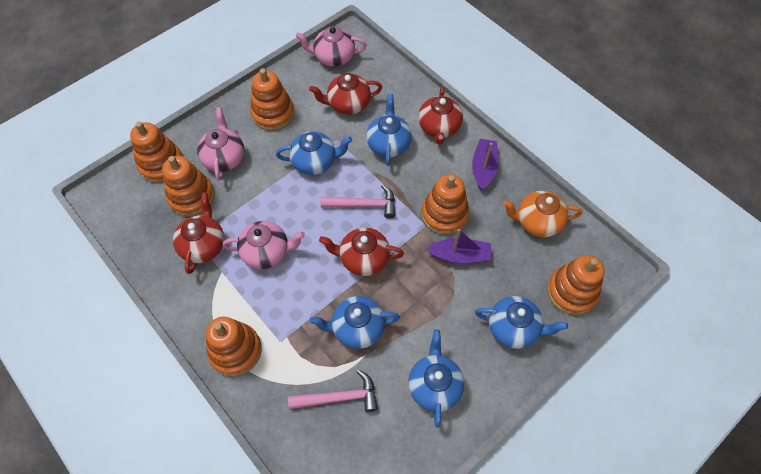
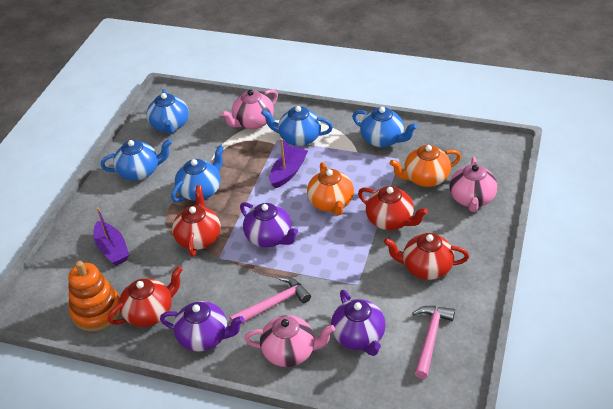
orange stacking toy: 6 -> 1
orange teapot: 1 -> 2
purple teapot: 0 -> 3

